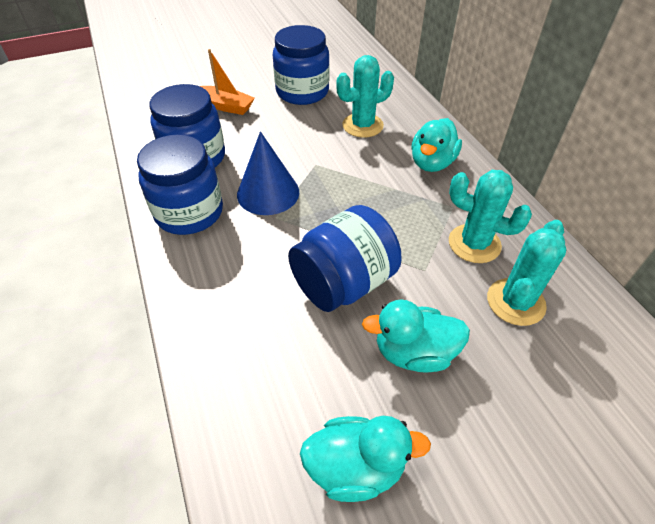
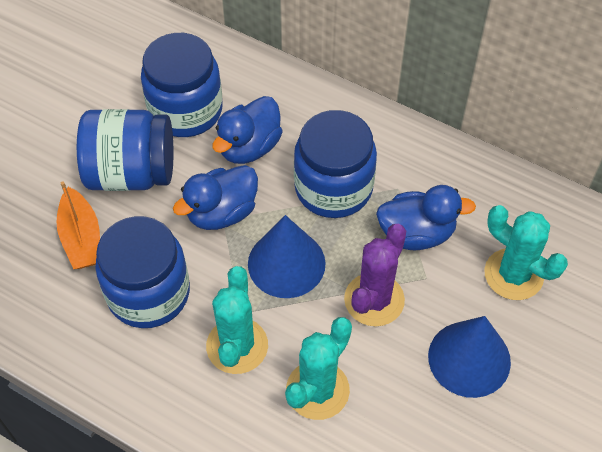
blue cone: 1 -> 2
blue duck: 0 -> 3
purple cactus: 0 -> 1
turquoise duck: 3 -> 0

